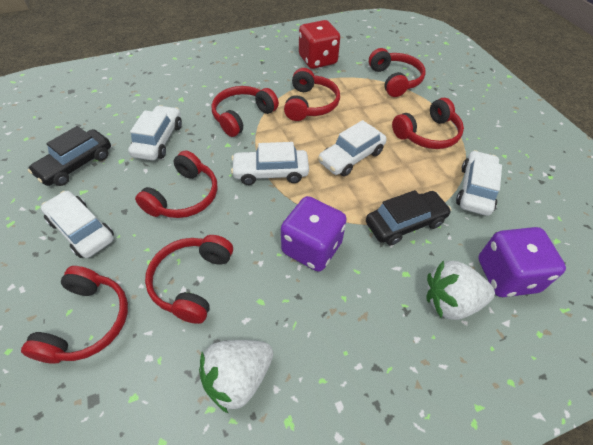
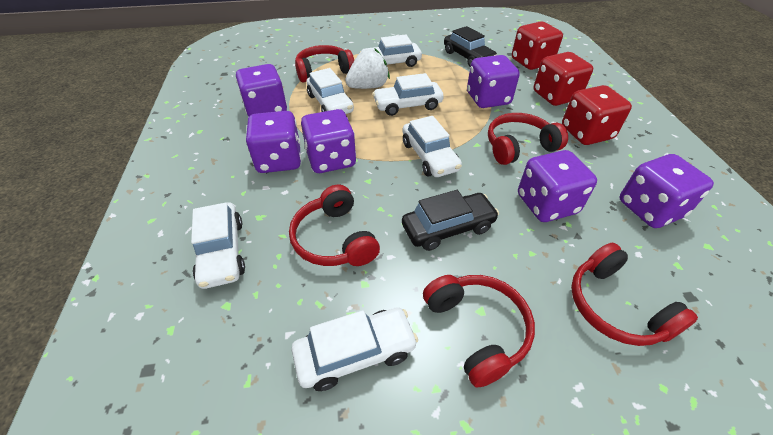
purple dice: 2 -> 6
red dice: 1 -> 3
red headphones: 7 -> 5
white car: 5 -> 6
white strawberry: 2 -> 1

